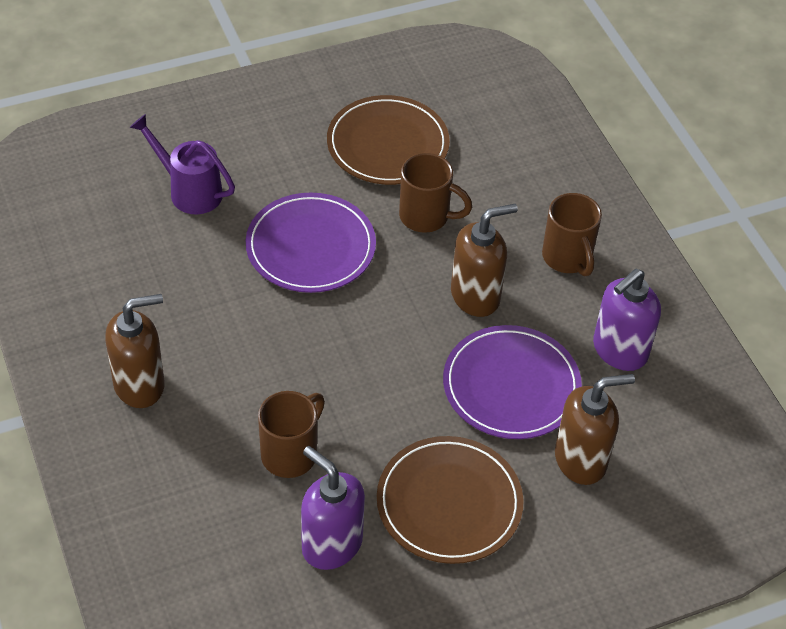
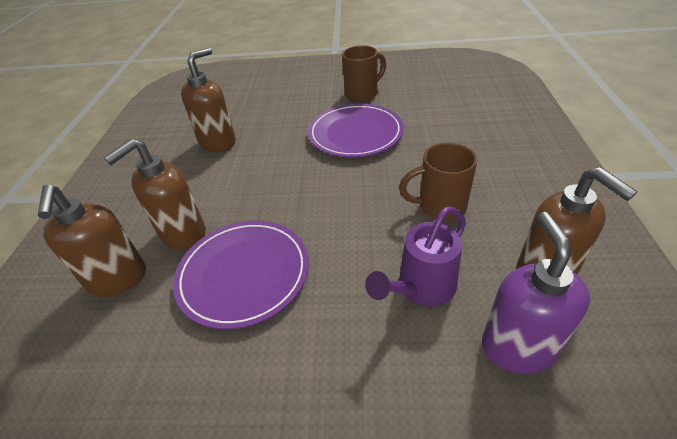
brown mug: 3 -> 2
brown plate: 2 -> 0
brown soap dispenser: 3 -> 4
purple soap dispenser: 2 -> 1

